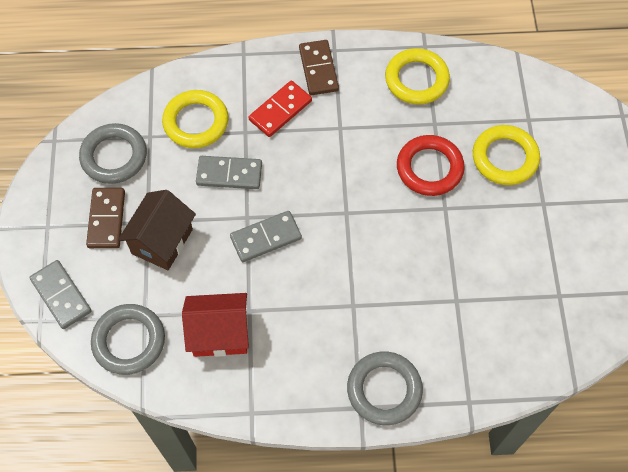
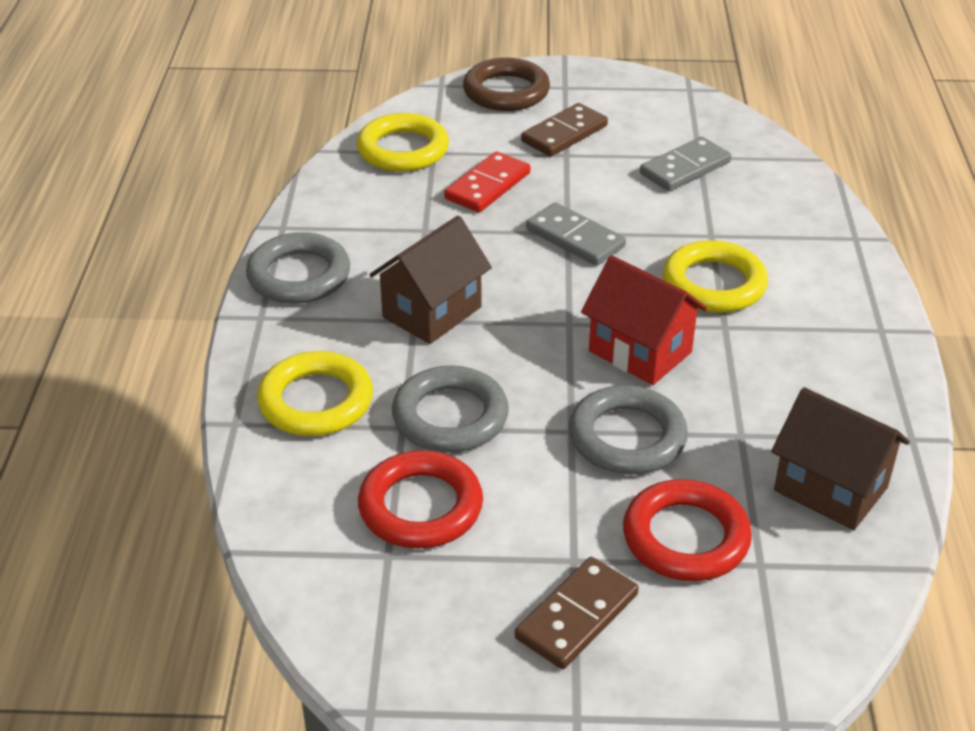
brown house: 1 -> 2
brown ring: 0 -> 1
grey domino: 3 -> 2
red ring: 1 -> 2

